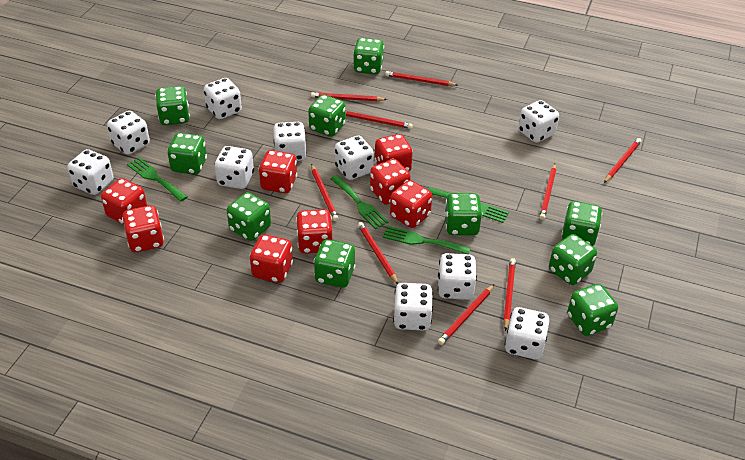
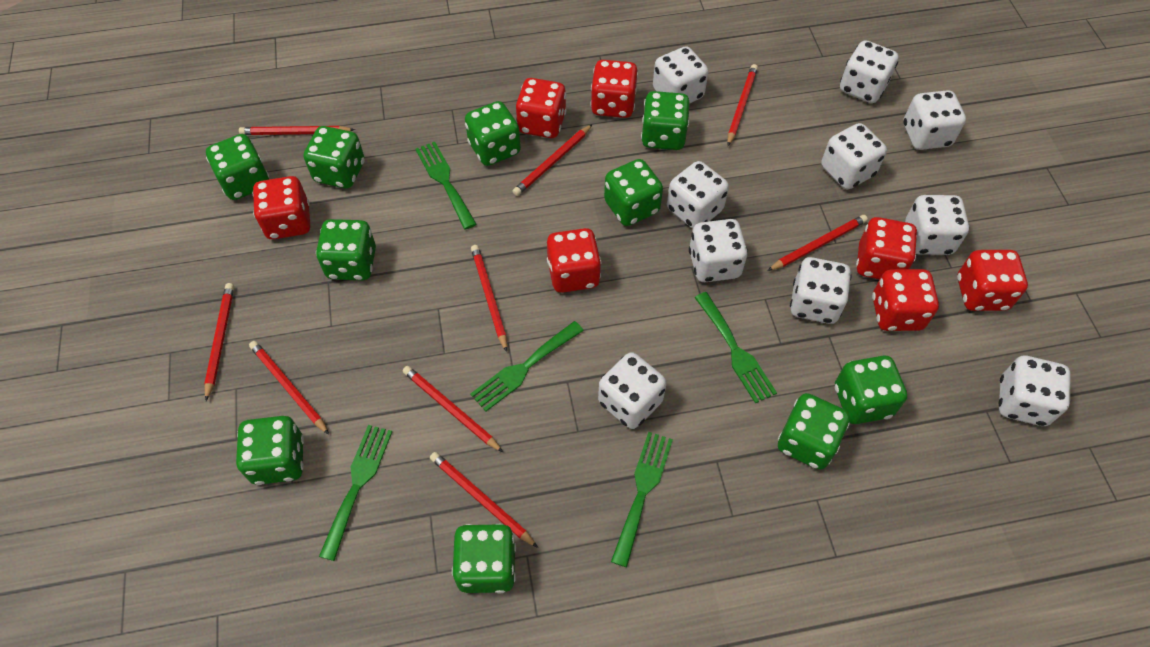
green fork: 4 -> 5
red dice: 8 -> 7

